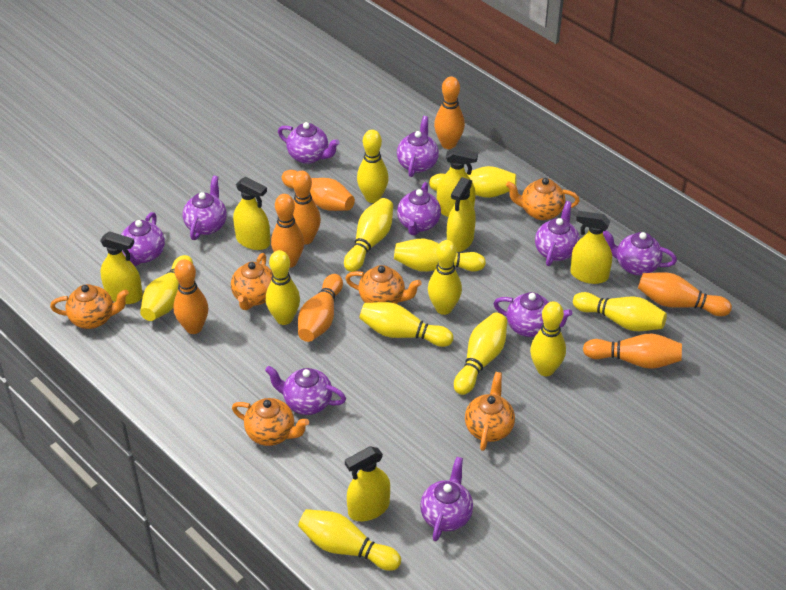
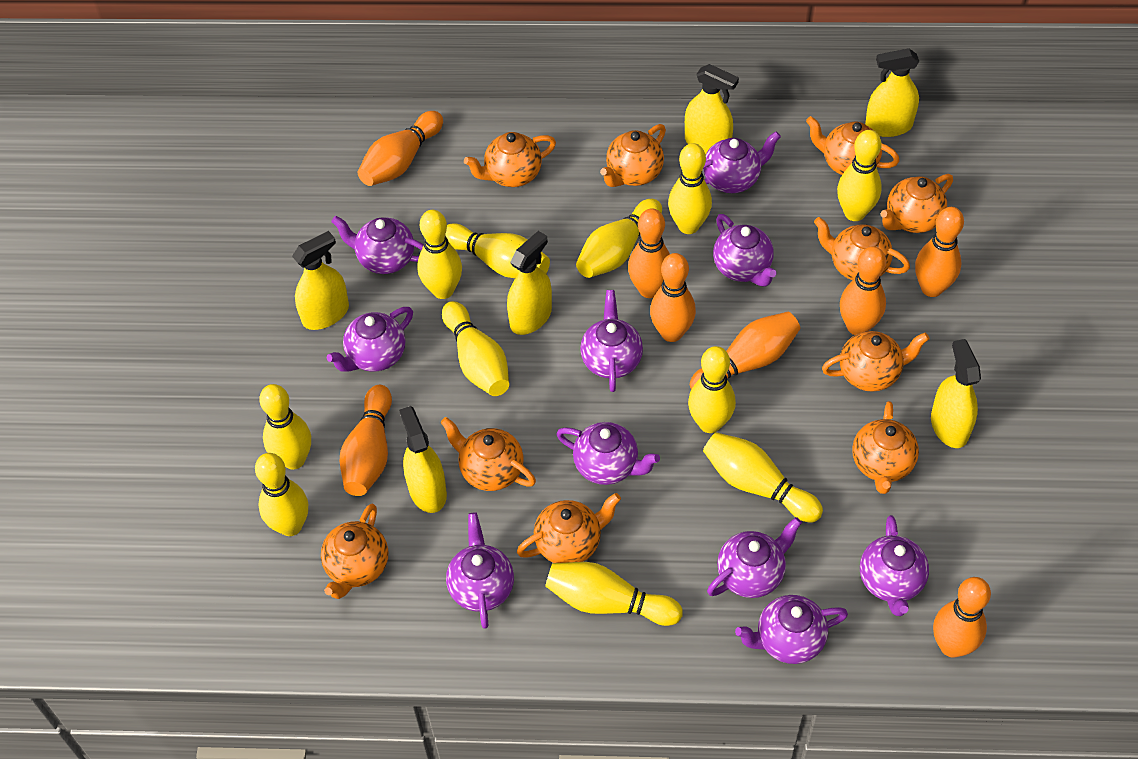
orange teapot: 6 -> 10
yellow bowling pin: 12 -> 11

